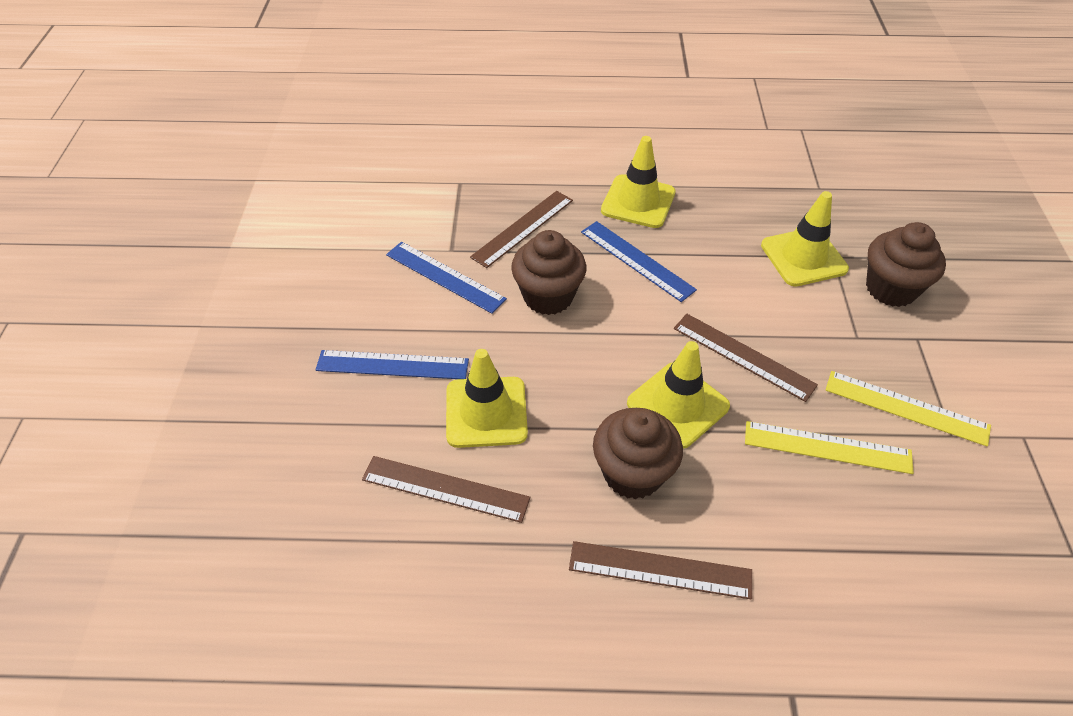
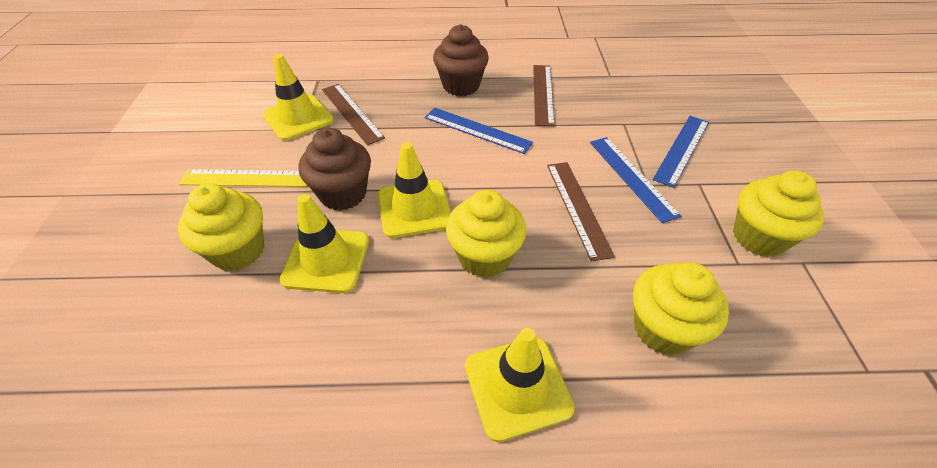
brown cupcake: 3 -> 2
brown ruler: 4 -> 3
yellow cupcake: 0 -> 4
yellow ruler: 2 -> 1

